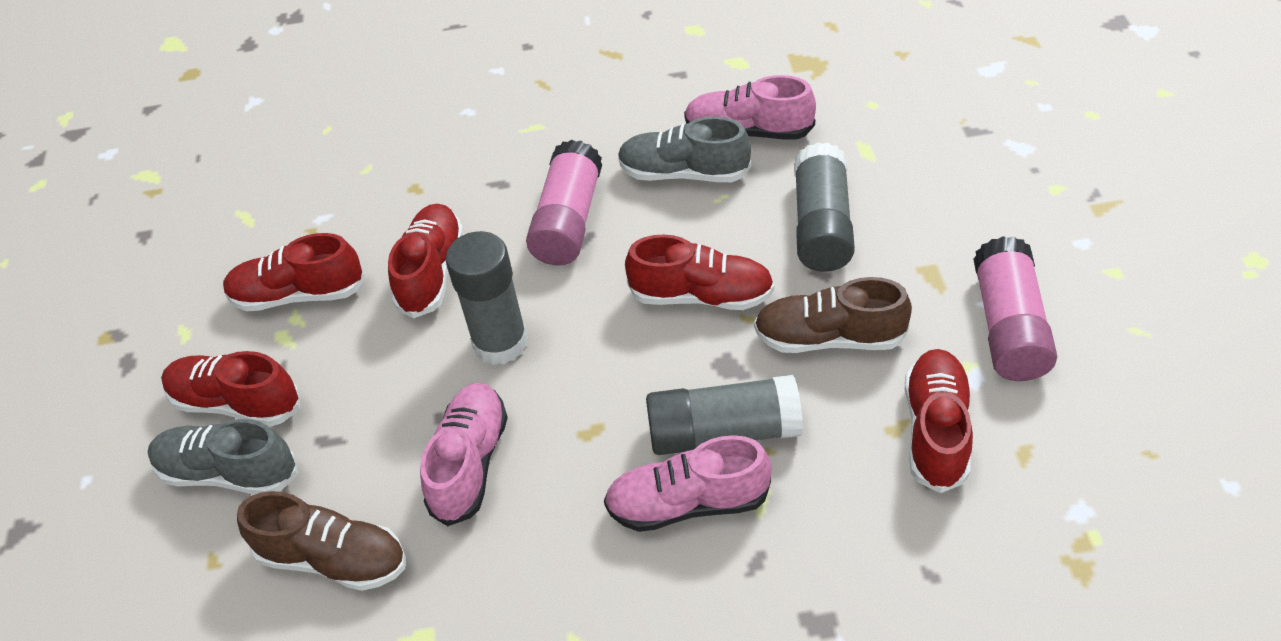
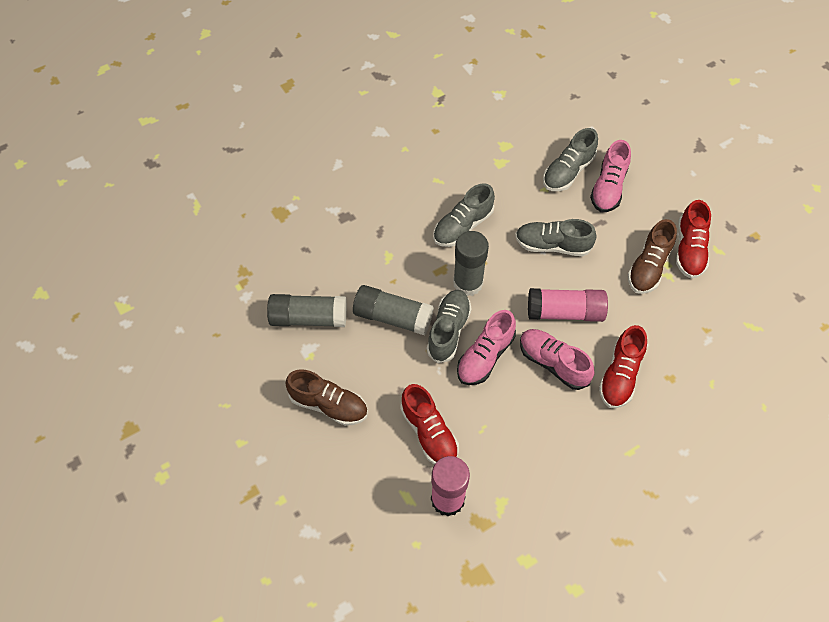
grey shoe: 2 -> 4
red shoe: 5 -> 3

